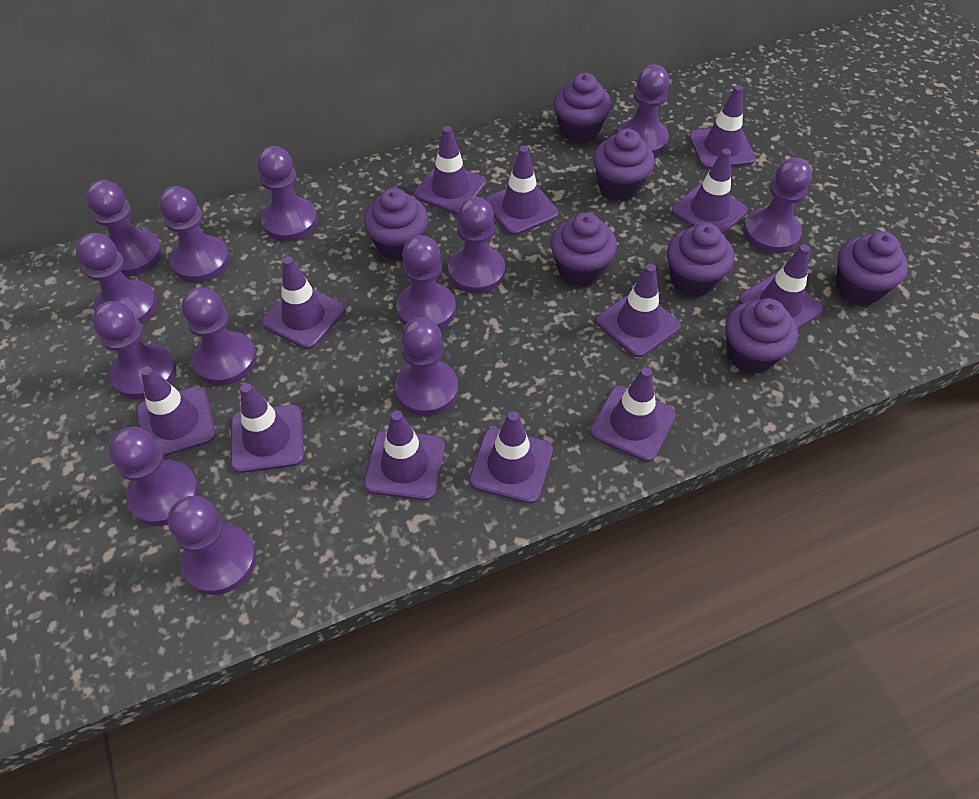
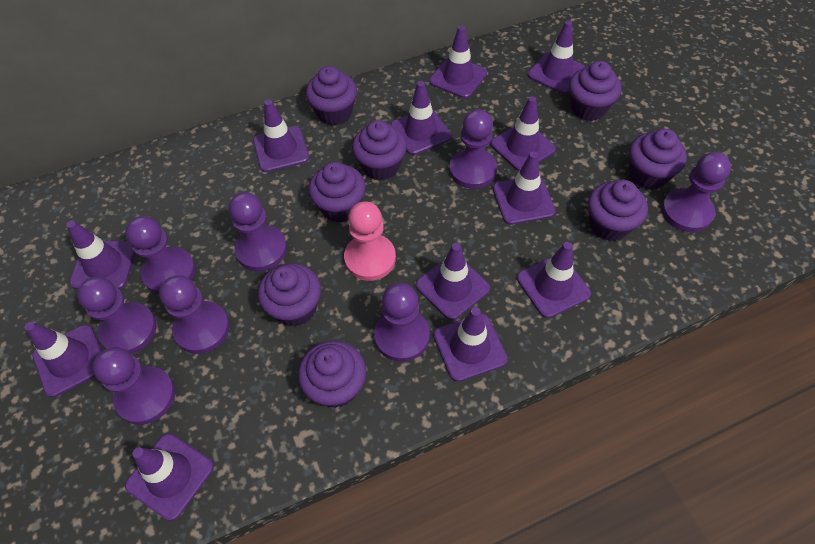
pink pawn: 0 -> 1
purple cupcake: 7 -> 8
purple pawn: 13 -> 8

